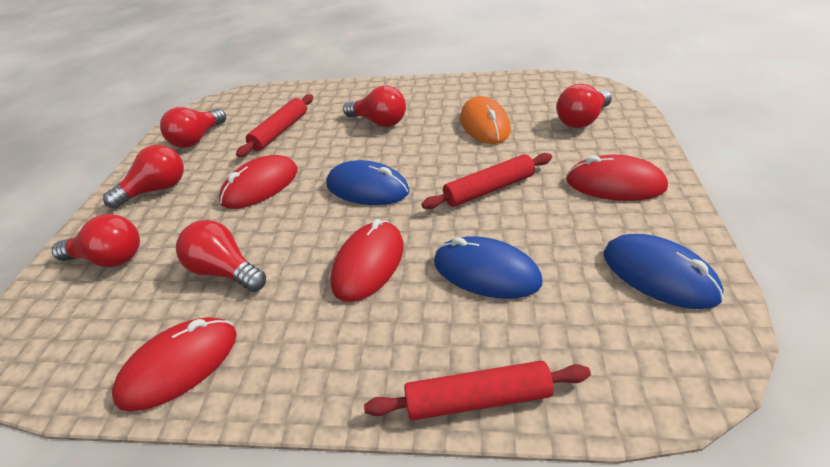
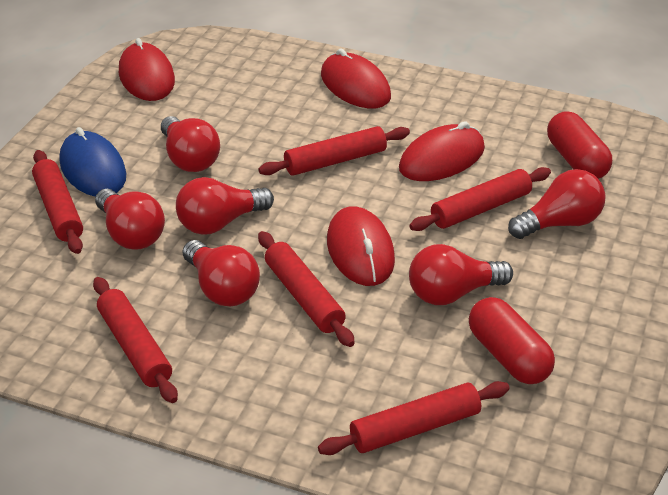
blue mouse: 3 -> 1
orange mouse: 1 -> 0
red capsule: 0 -> 2
red rolling pin: 3 -> 6

